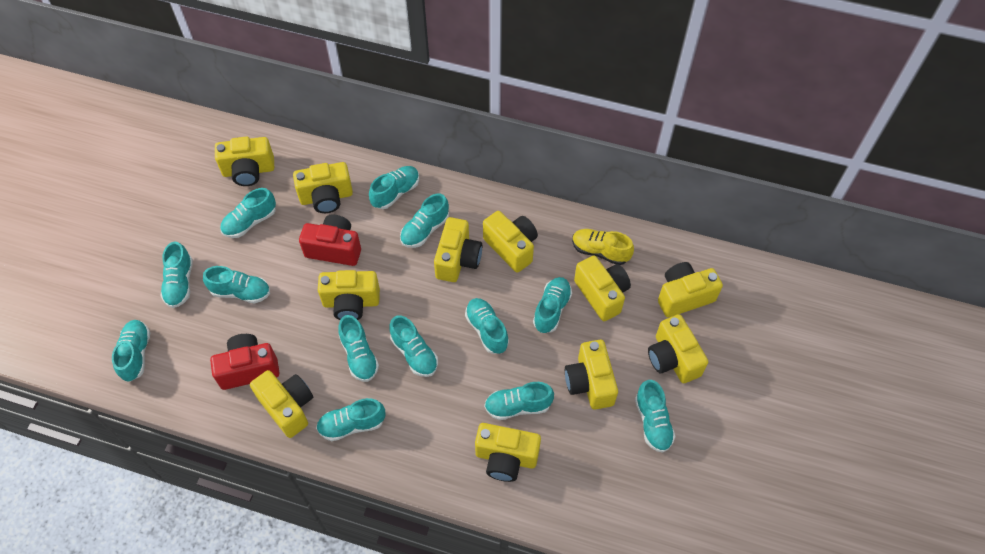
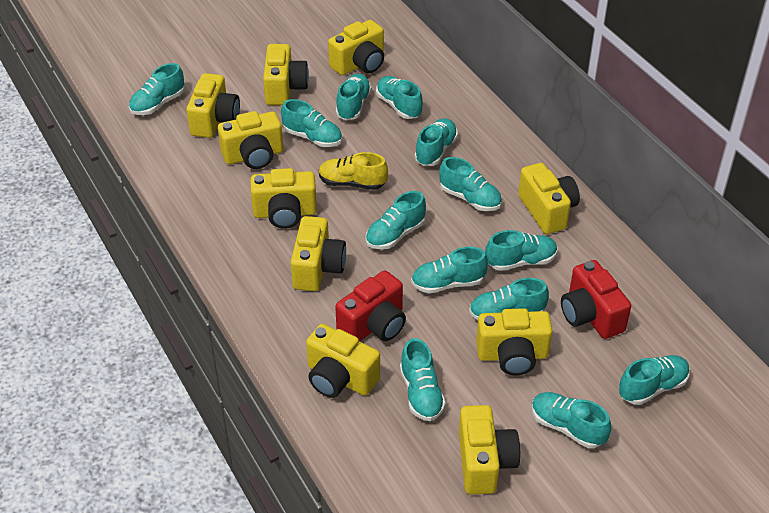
yellow camera: 11 -> 10

